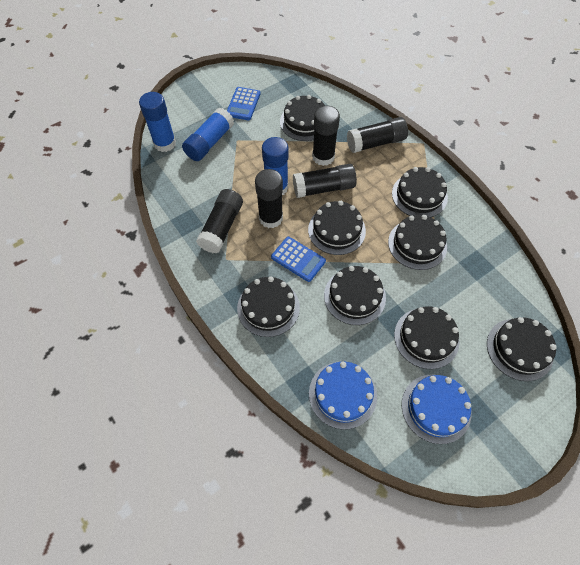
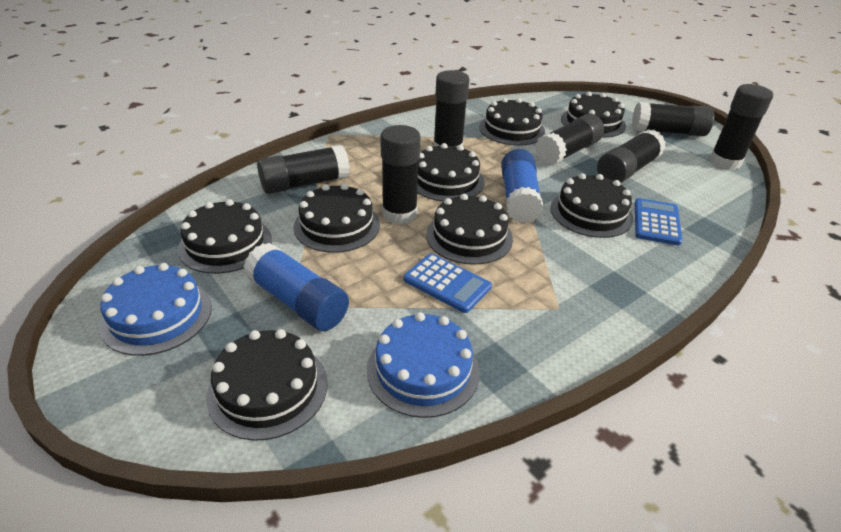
black glue stick: 5 -> 7
blue glue stick: 3 -> 2

